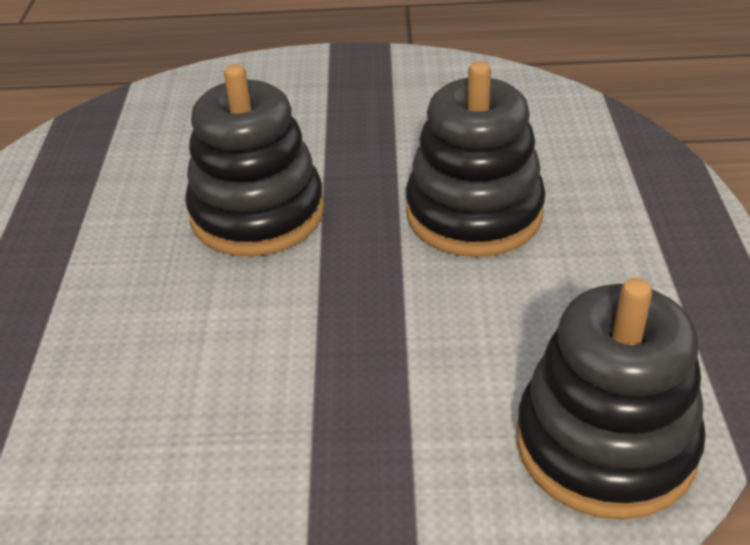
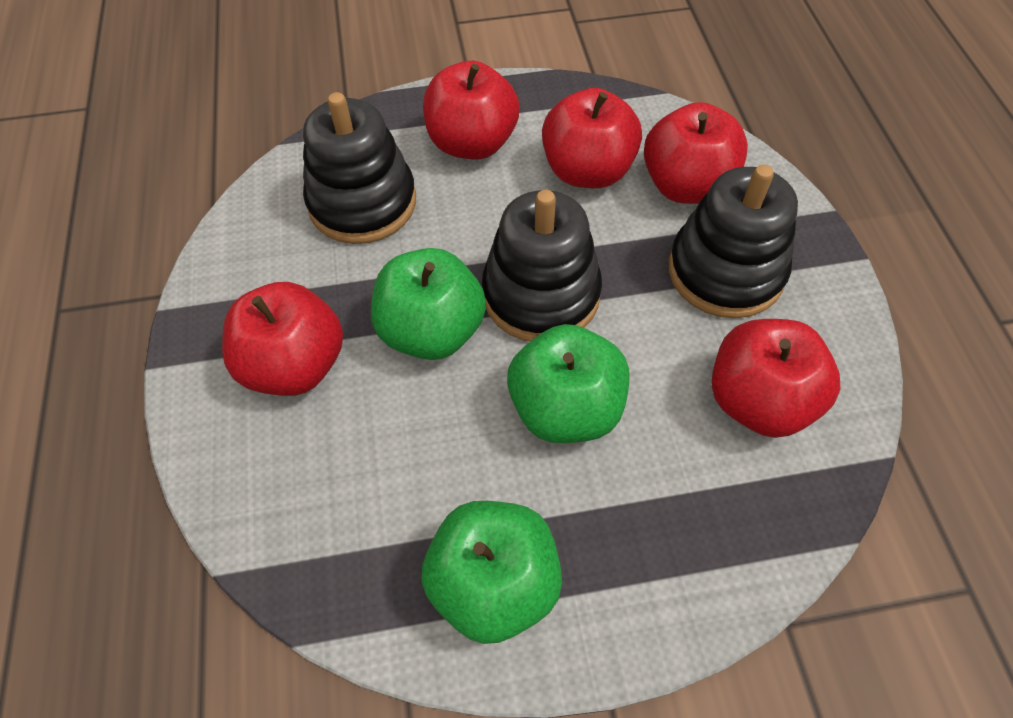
green apple: 0 -> 3
red apple: 0 -> 5

